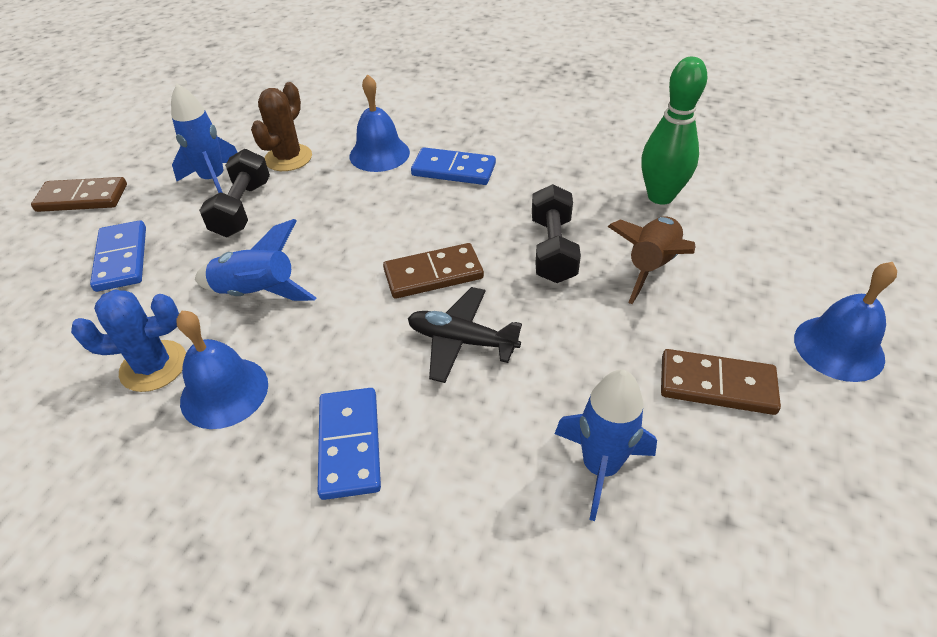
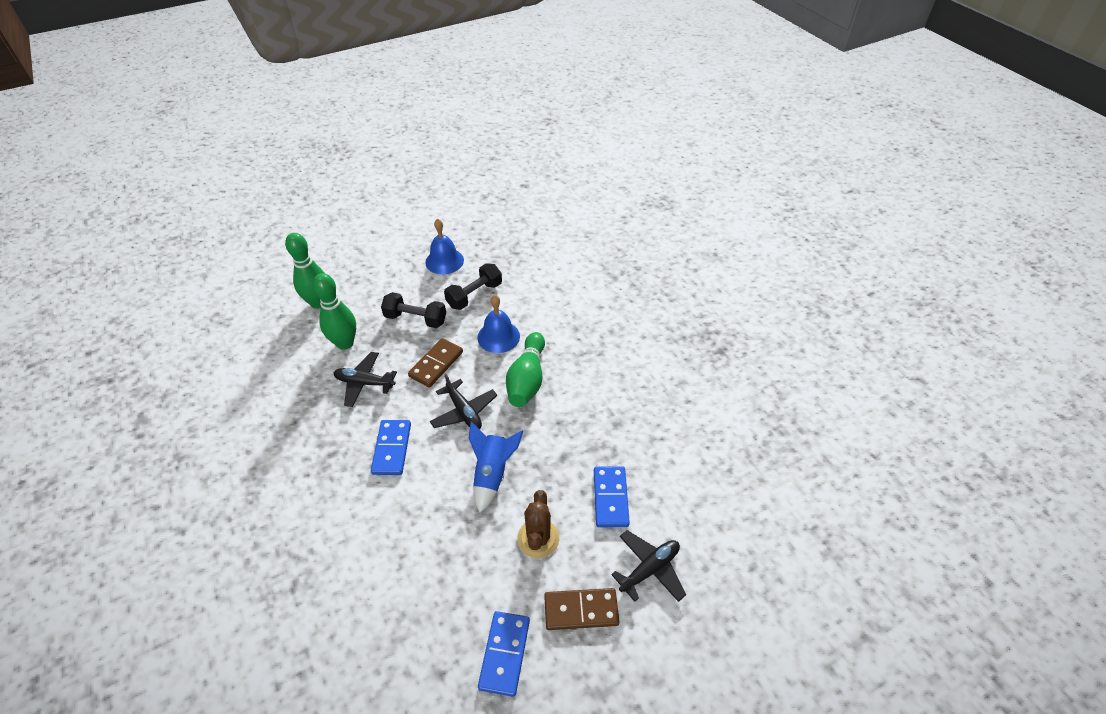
black plane: 1 -> 3
blue bell: 3 -> 2
blue cactus: 1 -> 0
blue rocket: 3 -> 1
brown domino: 3 -> 2
brown rocket: 1 -> 0
green bowling pin: 1 -> 3

